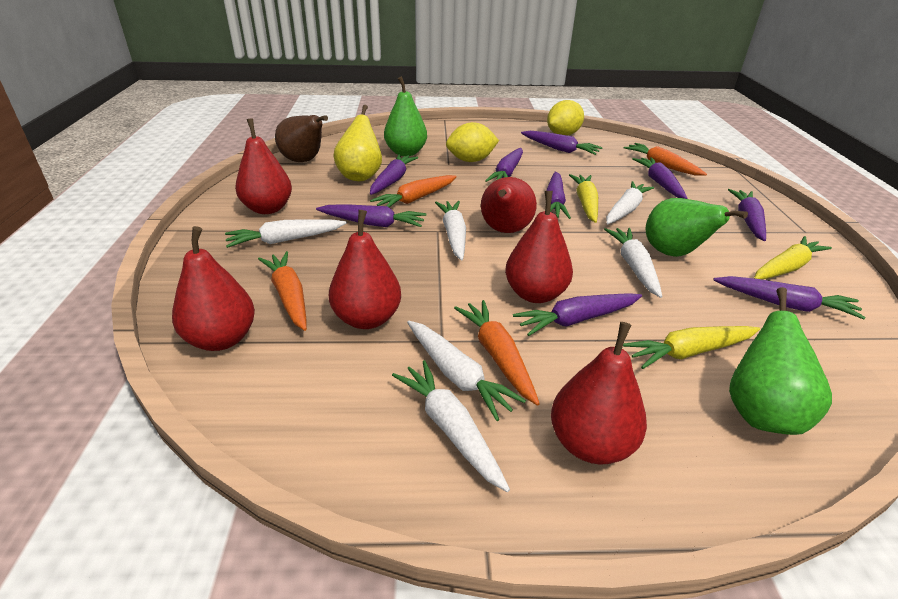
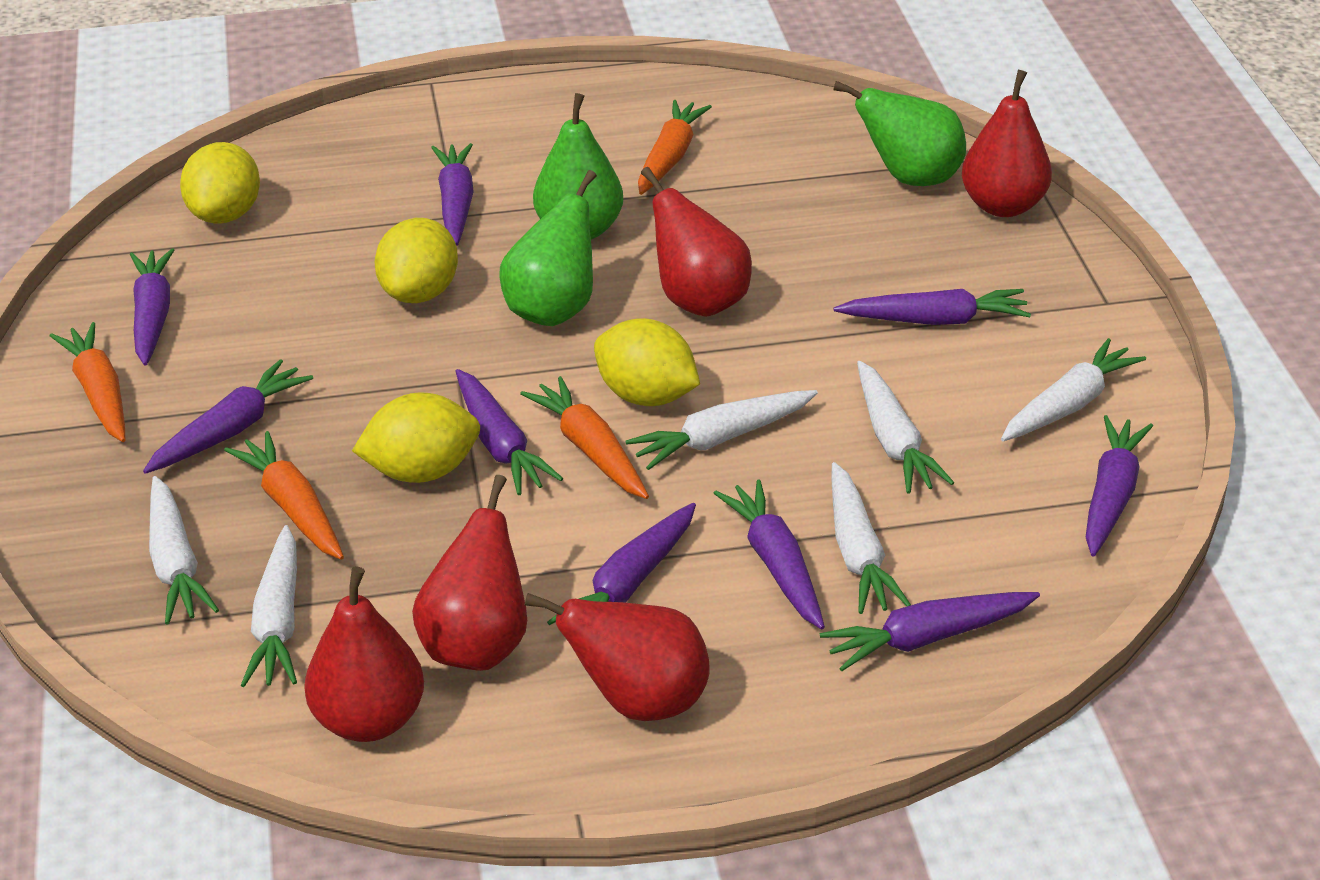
brown pear: 1 -> 0
red pear: 6 -> 5
yellow carrot: 3 -> 0
yellow lemon: 2 -> 4
yellow pear: 1 -> 0

